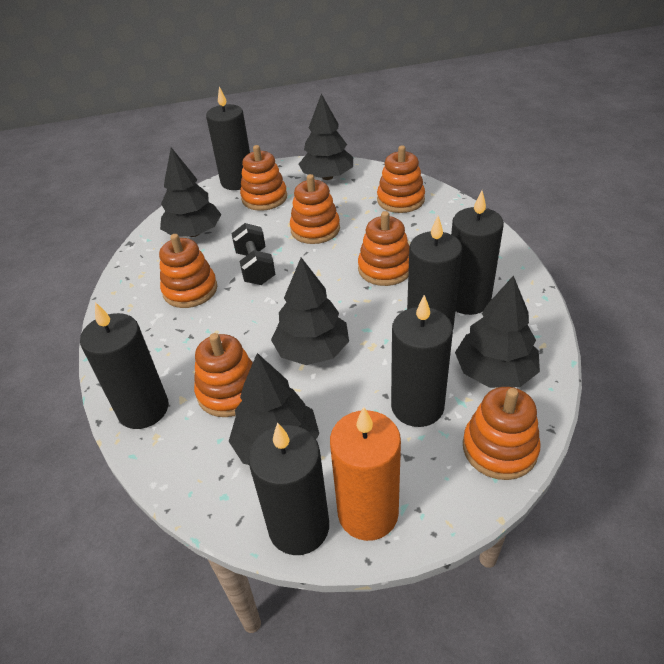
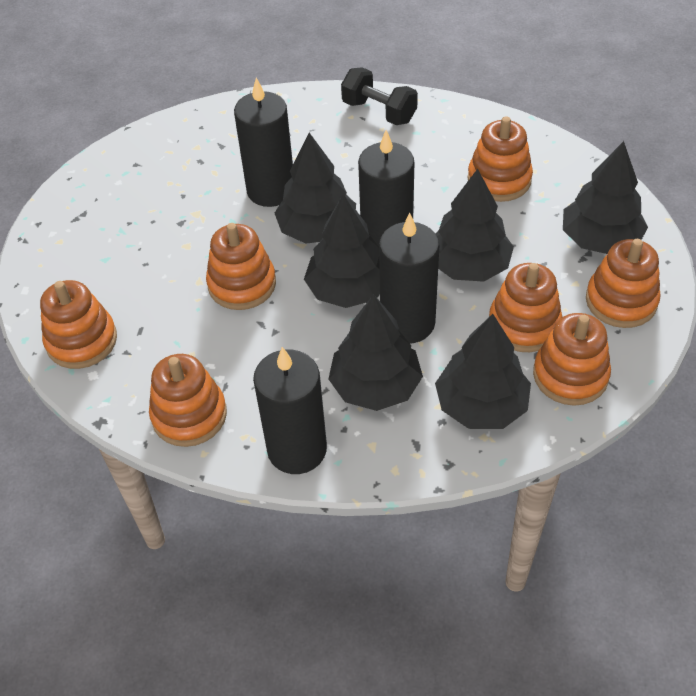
black candle: 6 -> 4
black tree: 5 -> 6
orange candle: 1 -> 0

